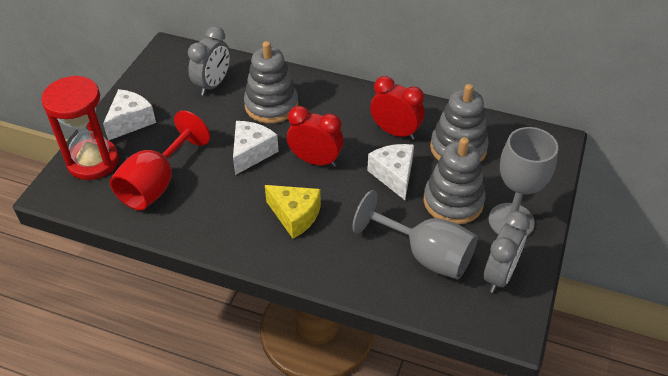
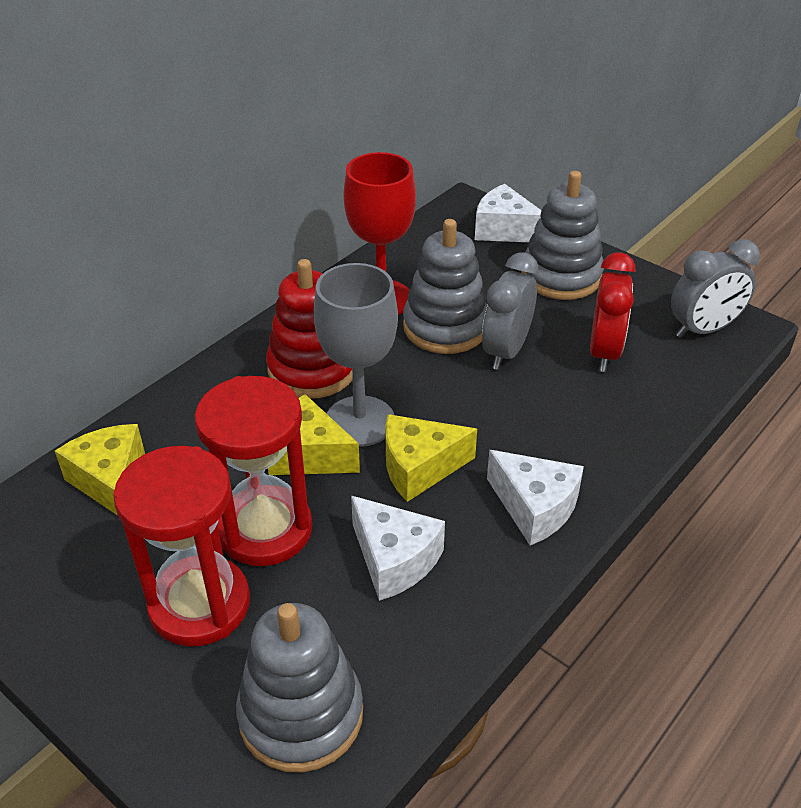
grey goblet: 2 -> 1
red clock: 2 -> 1
red hourglass: 1 -> 2
red stacking toy: 0 -> 1
yellow cheese: 1 -> 3

